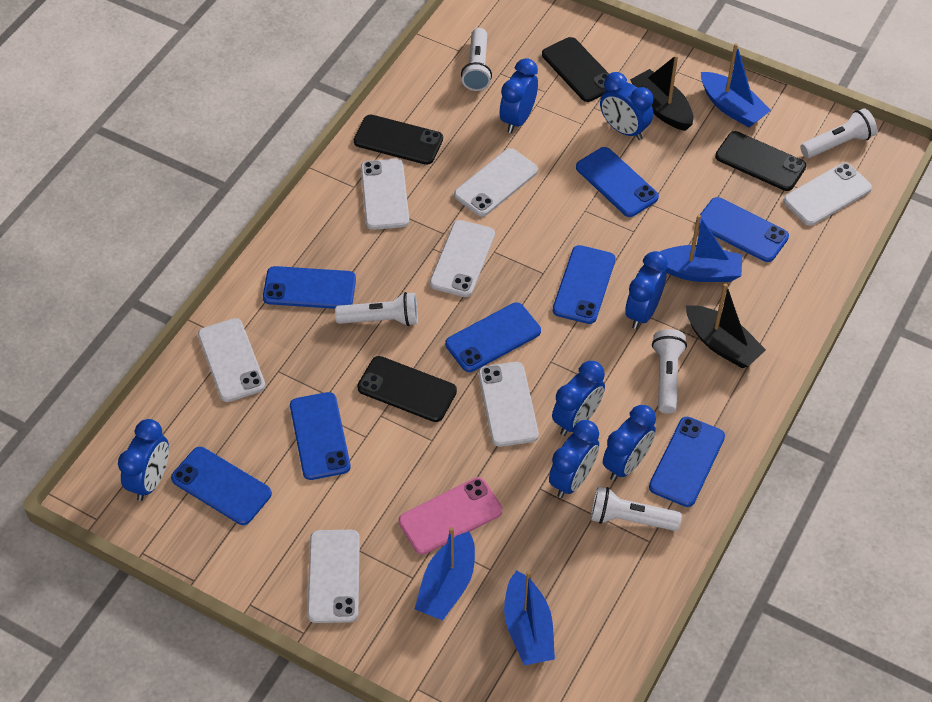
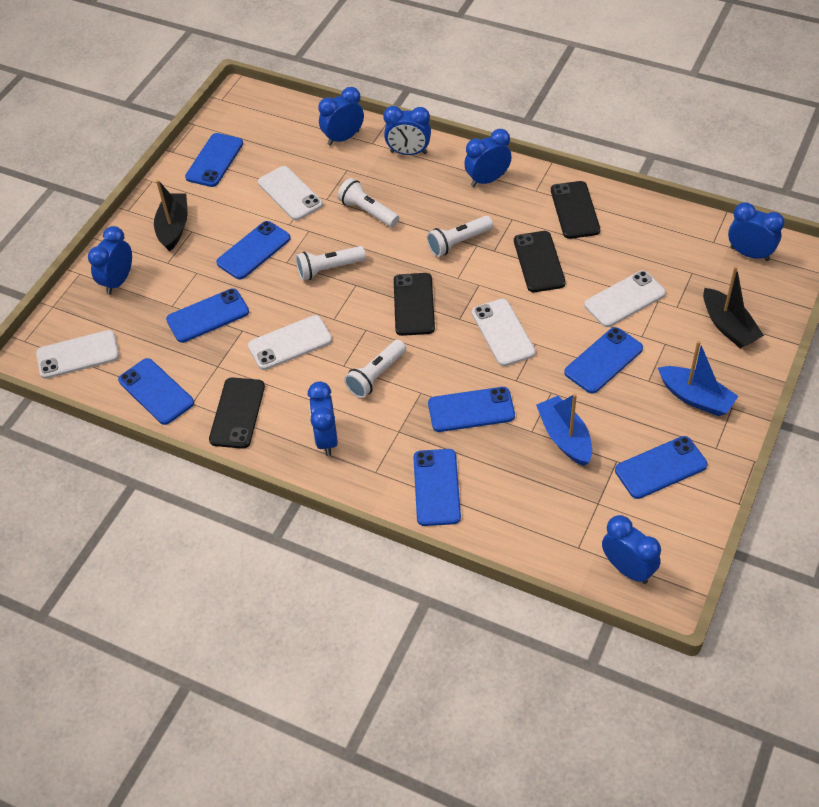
blue boat: 4 -> 2
pink phone: 1 -> 0
white flashlight: 5 -> 4
white phone: 7 -> 5

